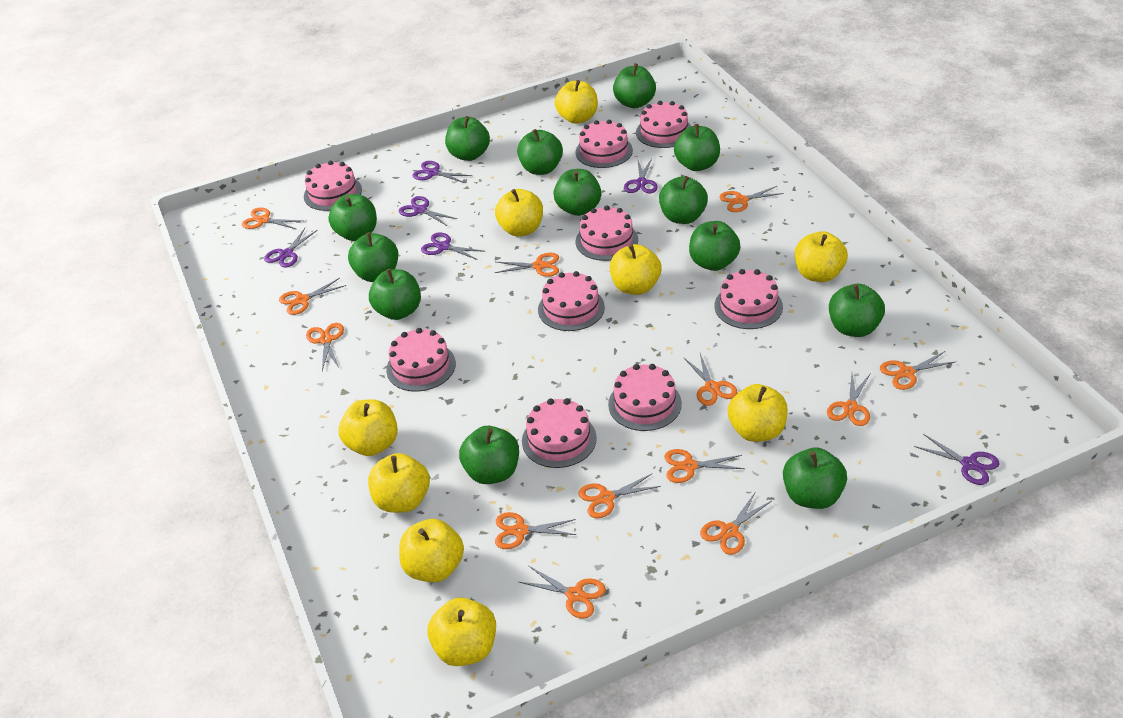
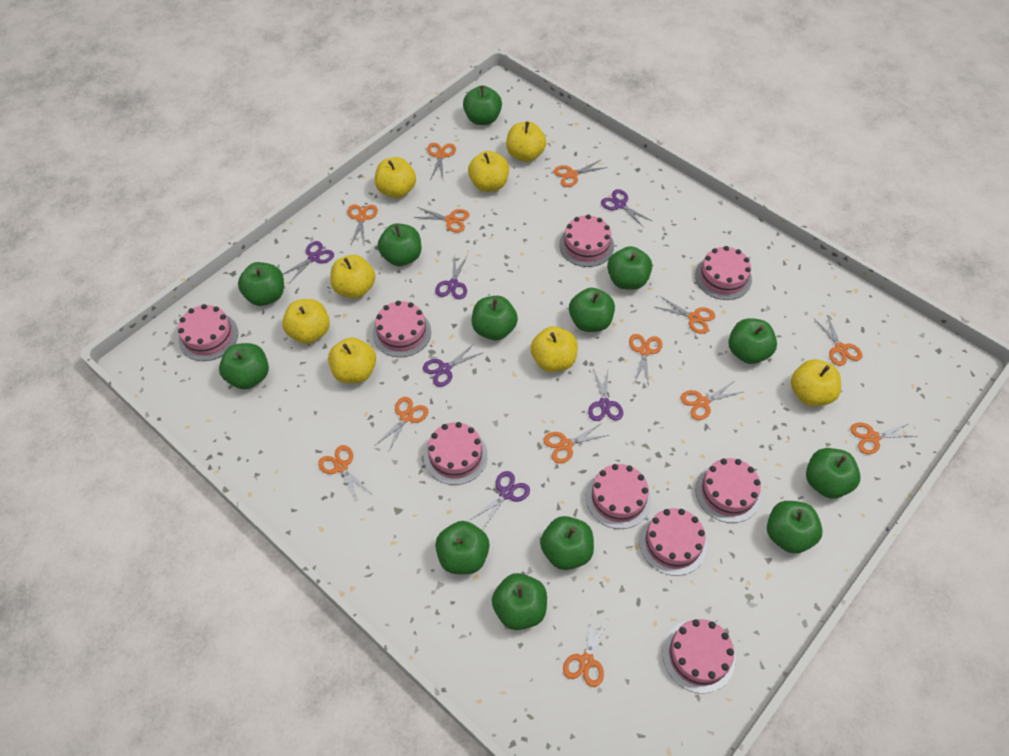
yellow apple: 9 -> 8

